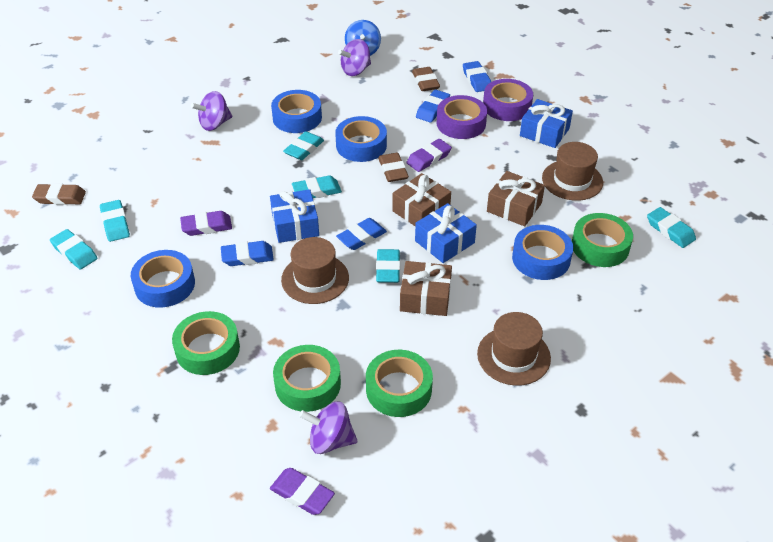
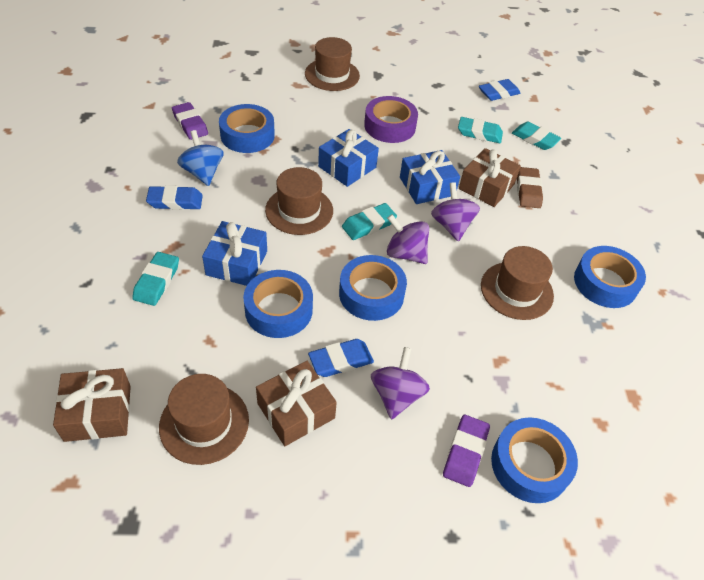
blue eraser: 4 -> 3
blue tape: 4 -> 5
brown eraser: 3 -> 1
brown hat: 3 -> 4
green tape: 4 -> 0
purple eraser: 3 -> 2
purple tape: 2 -> 1
turquoise eraser: 6 -> 4

